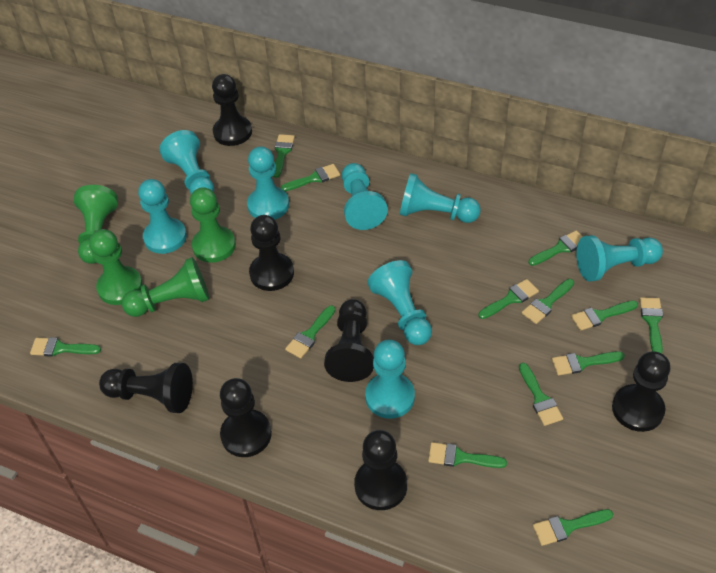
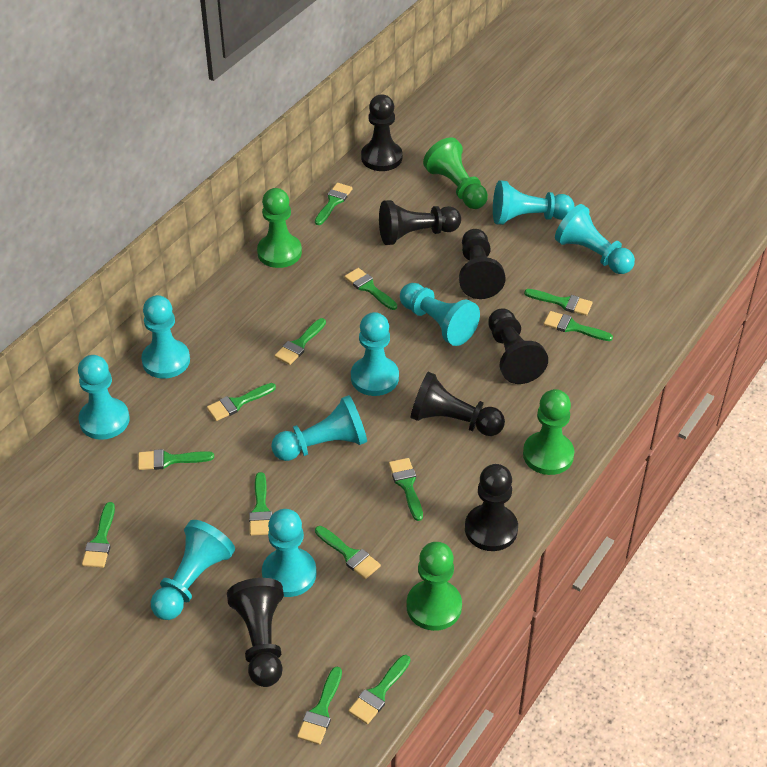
turquoise pawn: 8 -> 9

